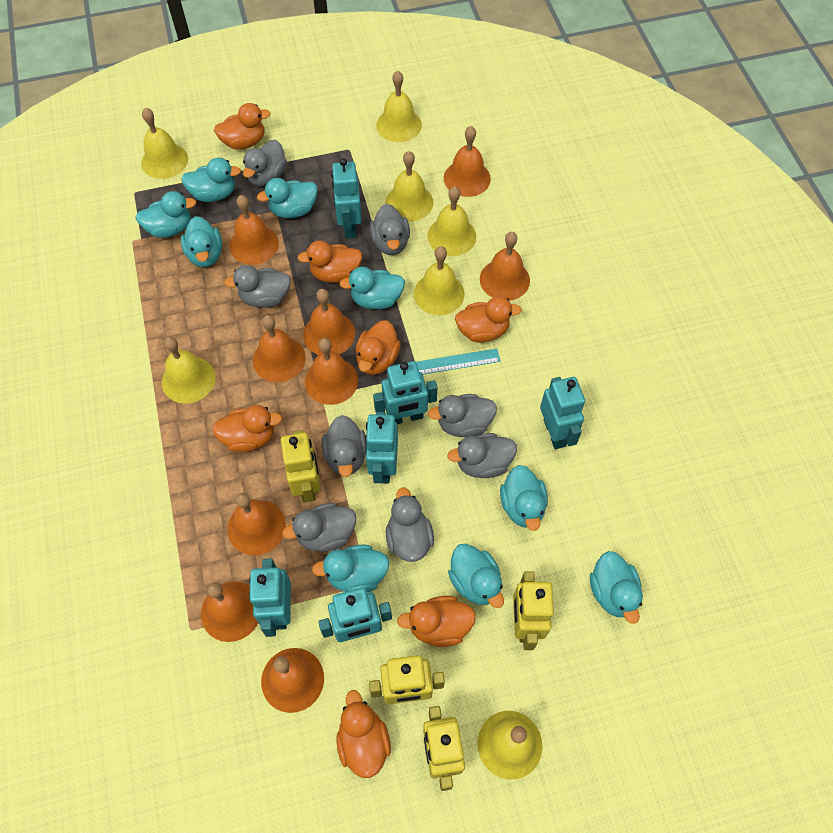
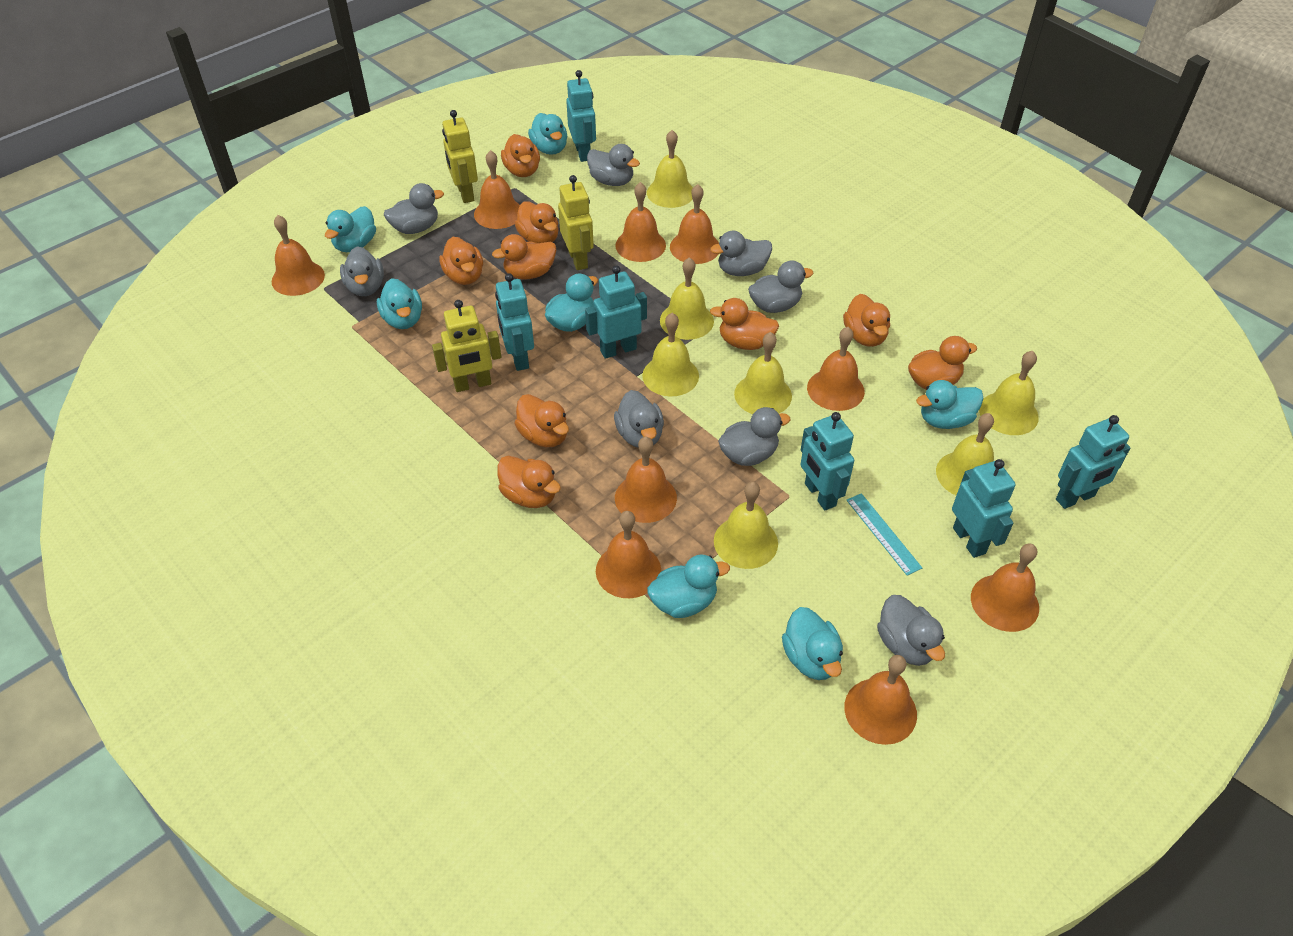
orange duck: 7 -> 9
turquoise duck: 9 -> 7
yellow robot: 4 -> 3

